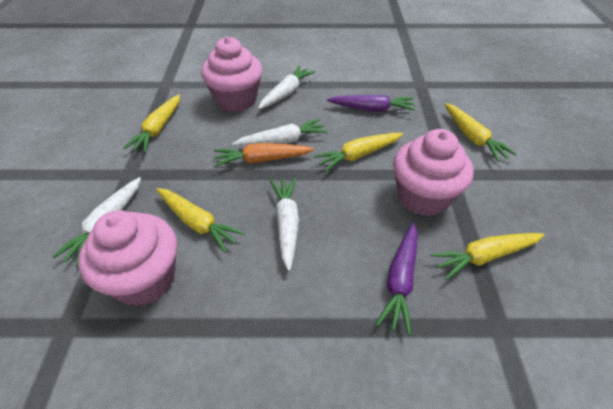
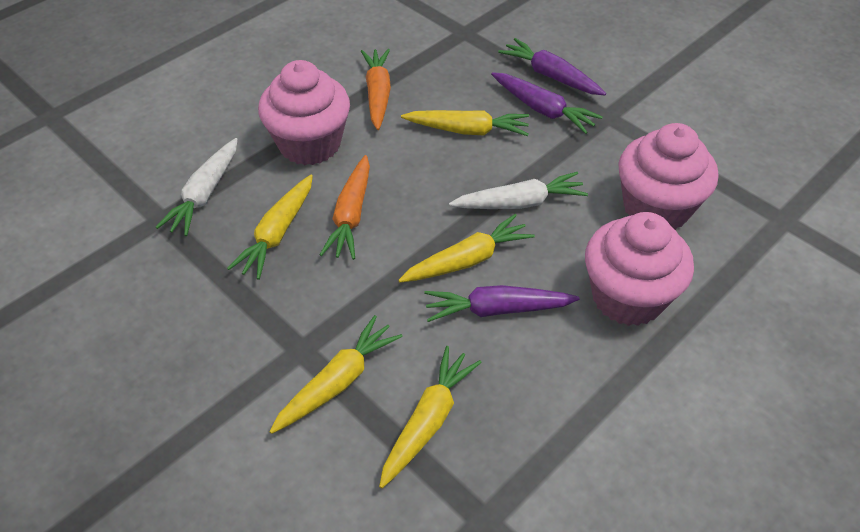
orange carrot: 1 -> 2
purple carrot: 2 -> 3
white carrot: 4 -> 2

